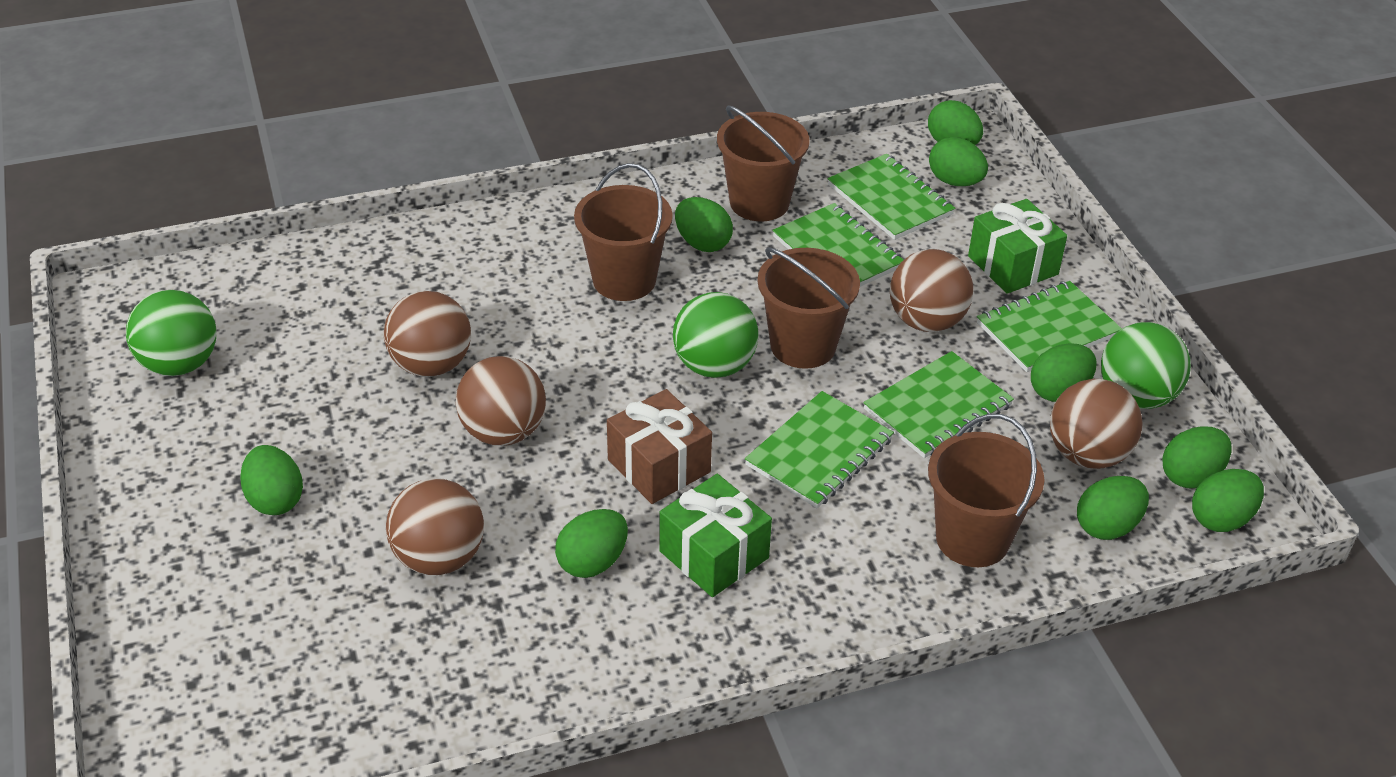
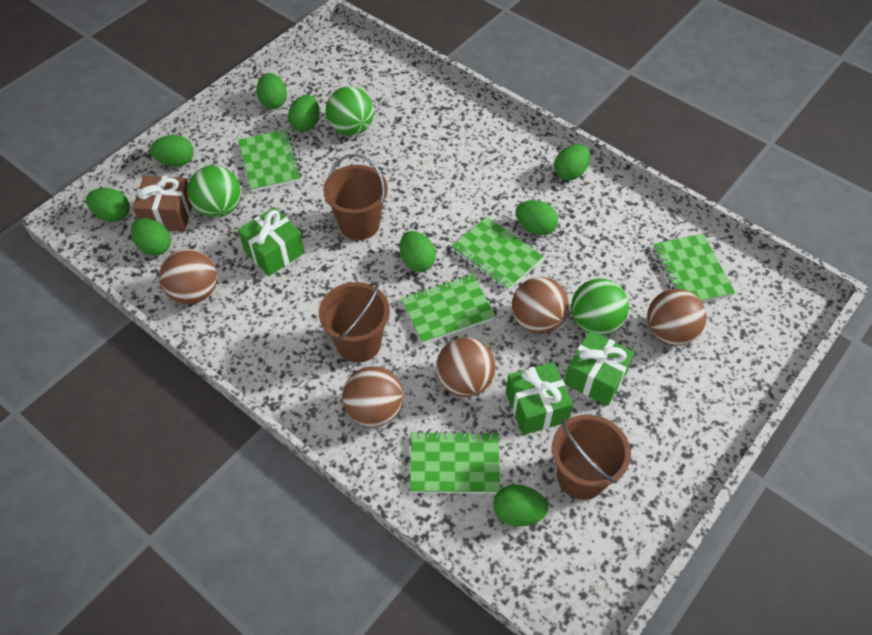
brown bucket: 4 -> 3
green gift: 2 -> 3

